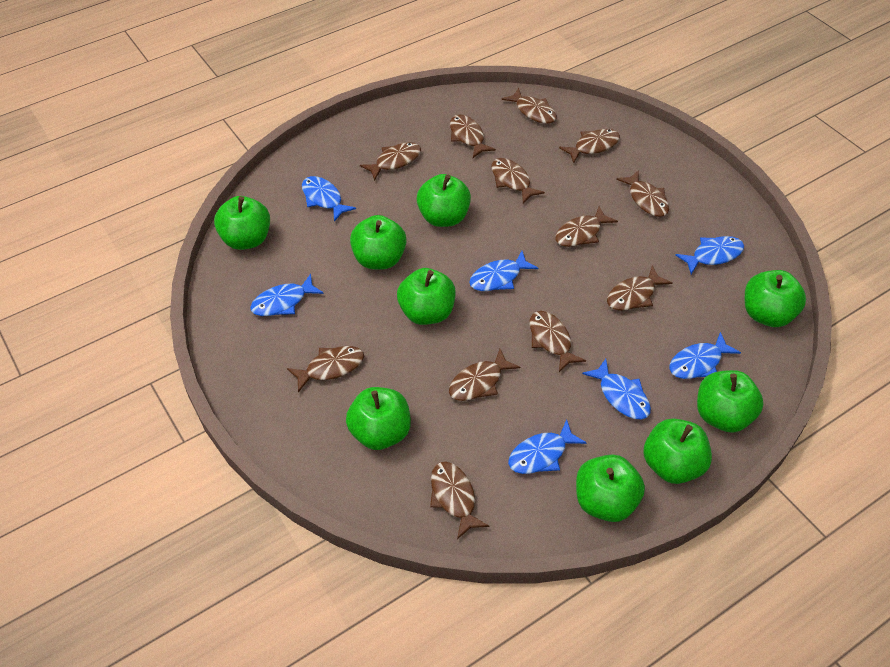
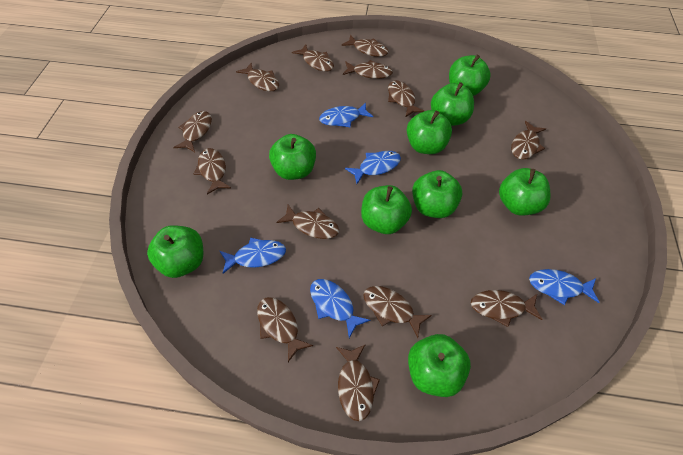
blue fish: 7 -> 5
brown fish: 12 -> 13

